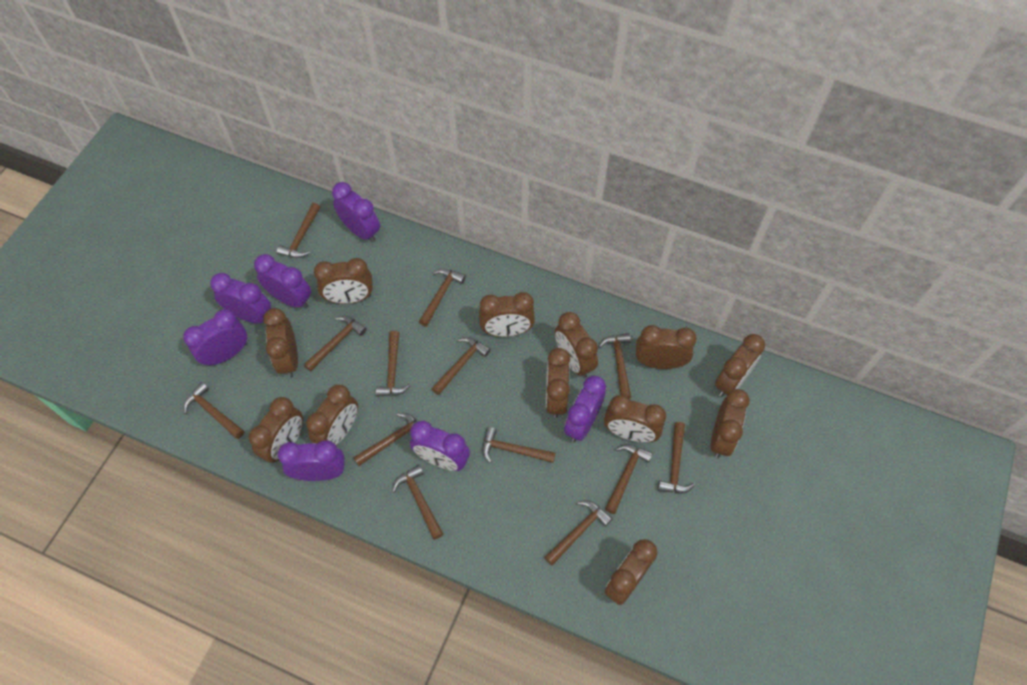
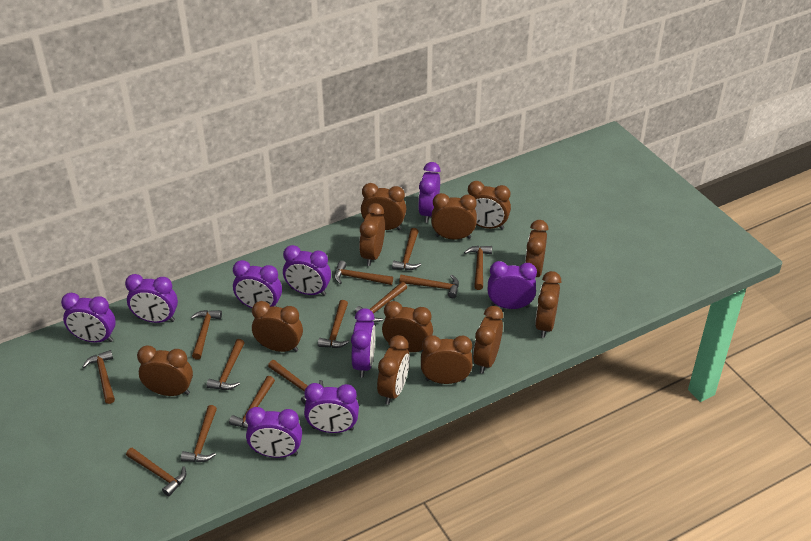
purple clock: 7 -> 9

